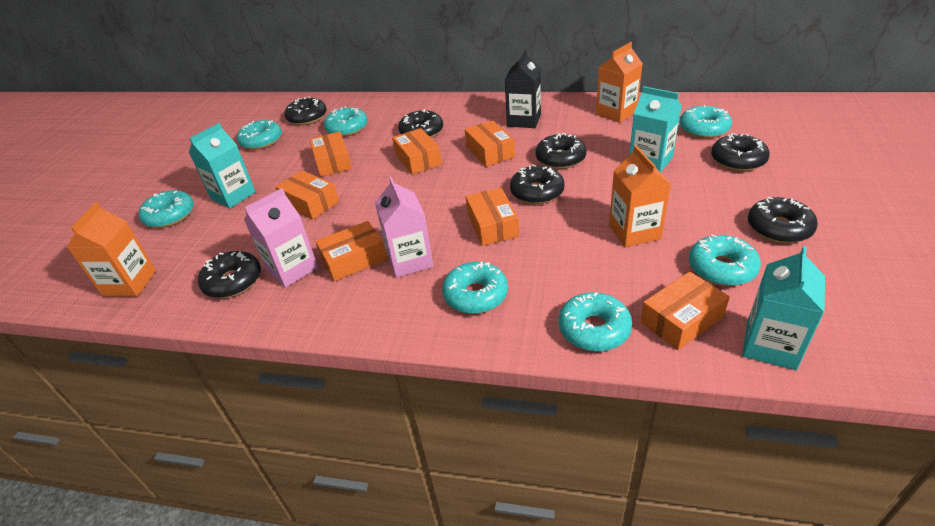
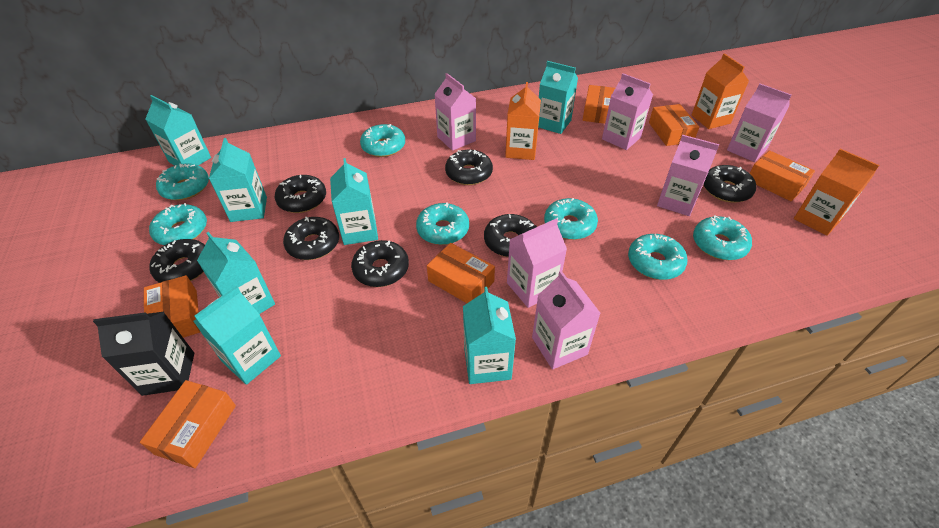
orange box: 7 -> 6
pink carton: 2 -> 6
turquoise carton: 3 -> 7

